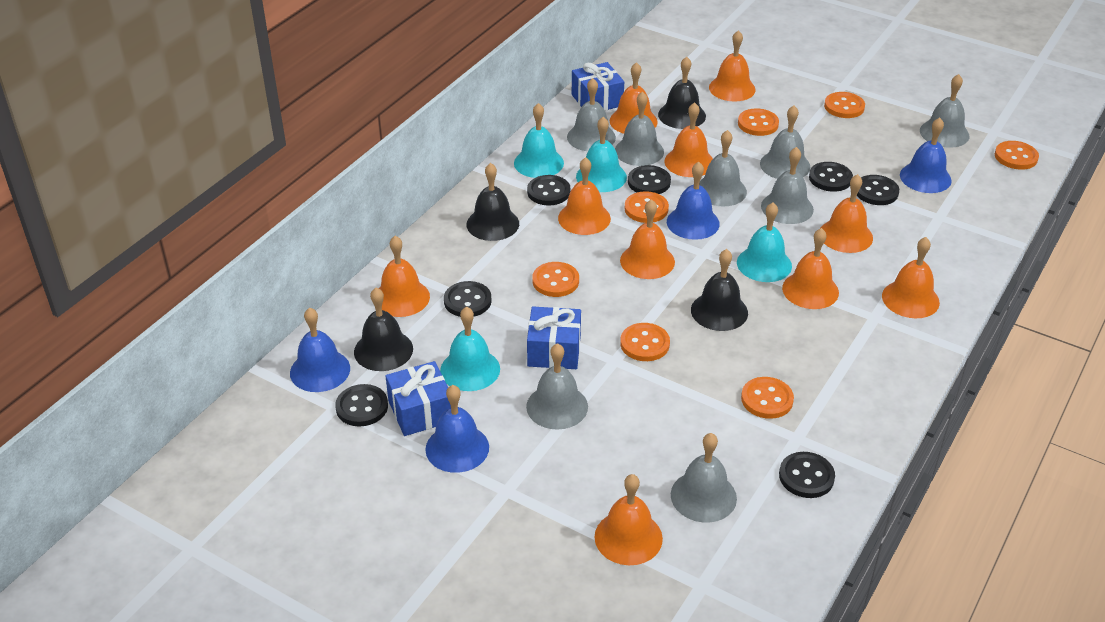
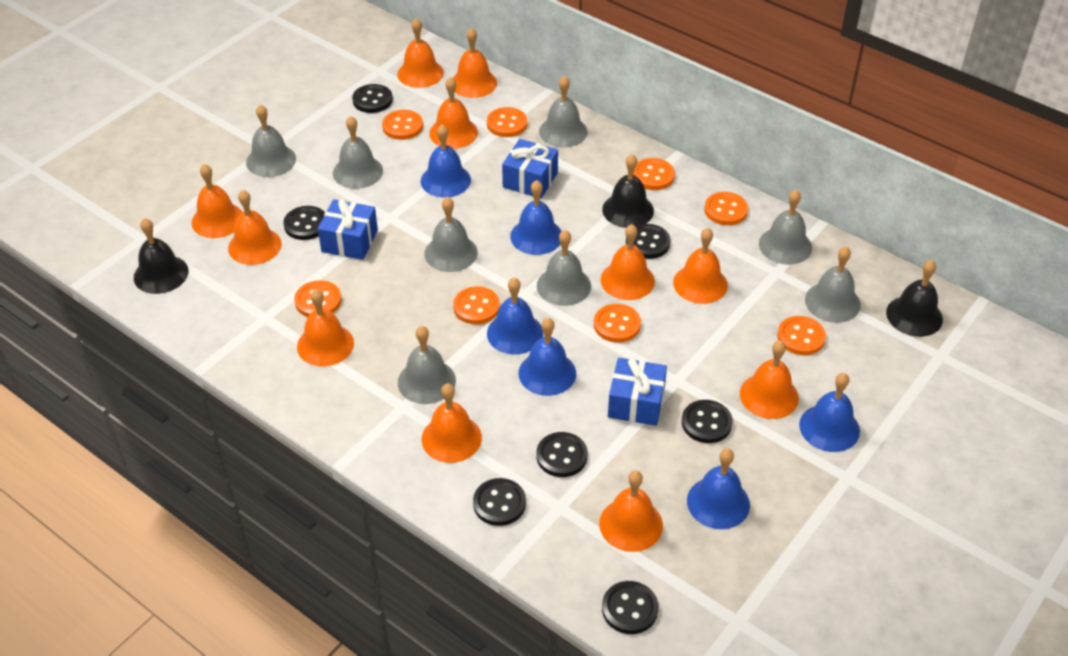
black bell: 4 -> 3
blue bell: 4 -> 6
orange bell: 10 -> 11
orange button: 7 -> 8
turquoise bell: 4 -> 0

